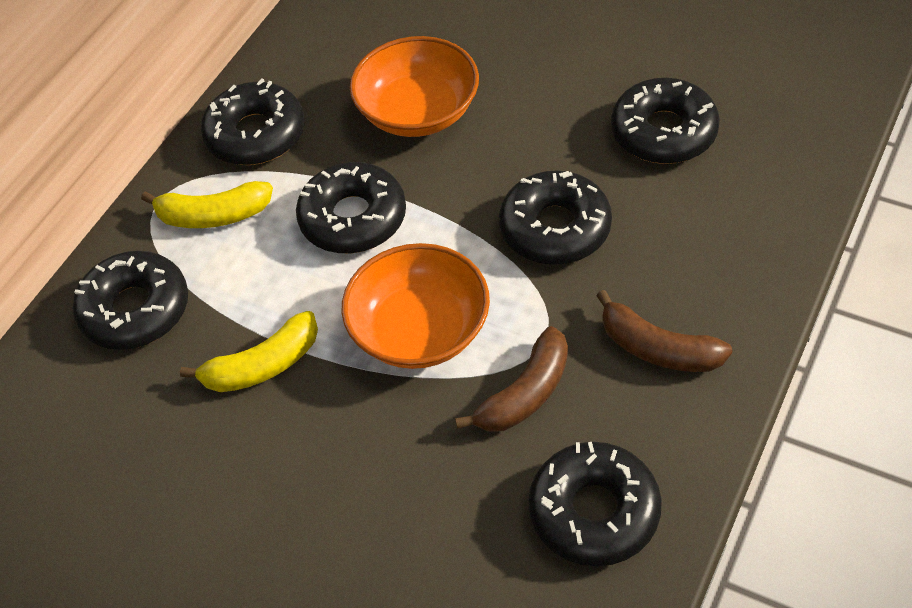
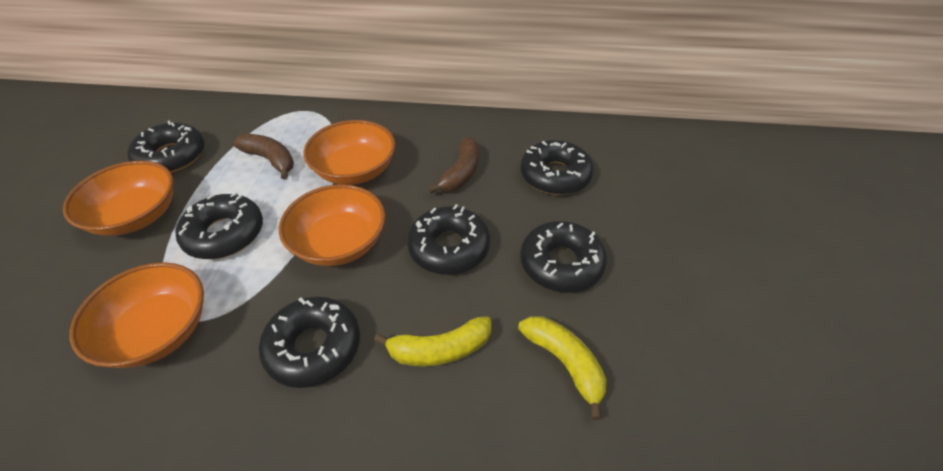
orange bowl: 2 -> 4

